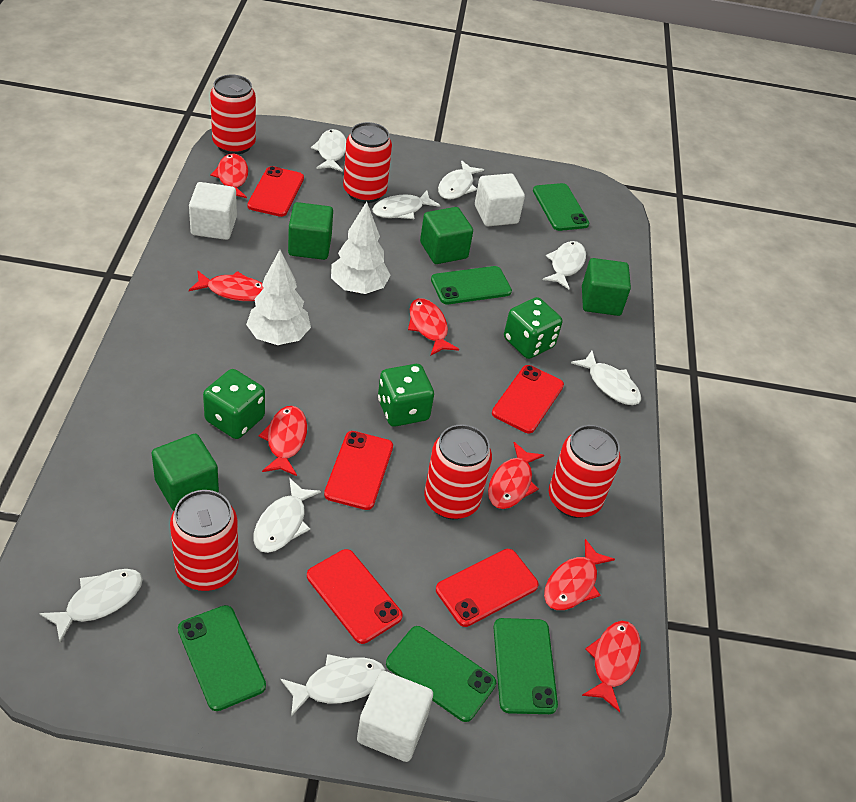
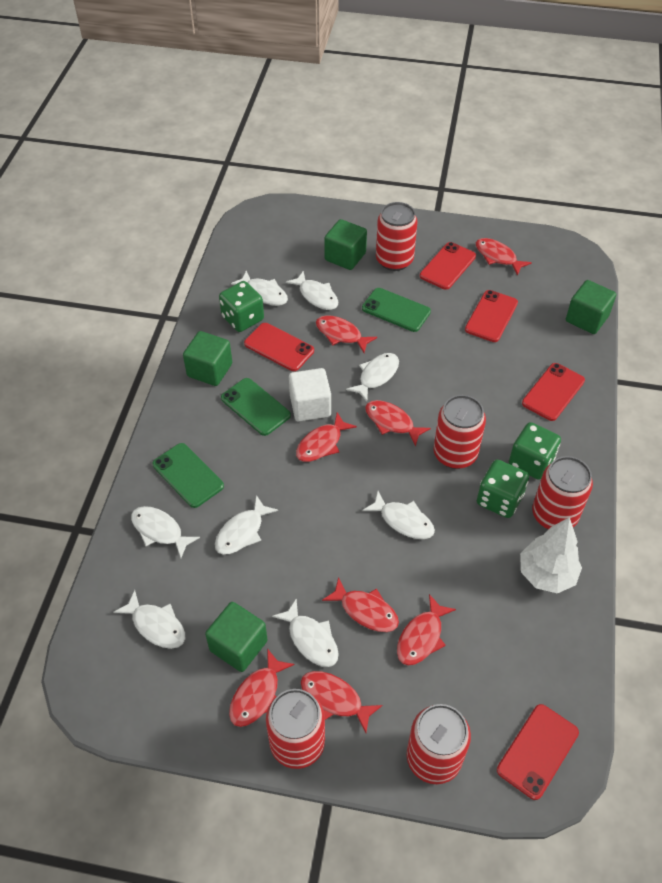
green phone: 5 -> 3
red fish: 7 -> 8
white cube: 3 -> 1
white tree: 2 -> 1

